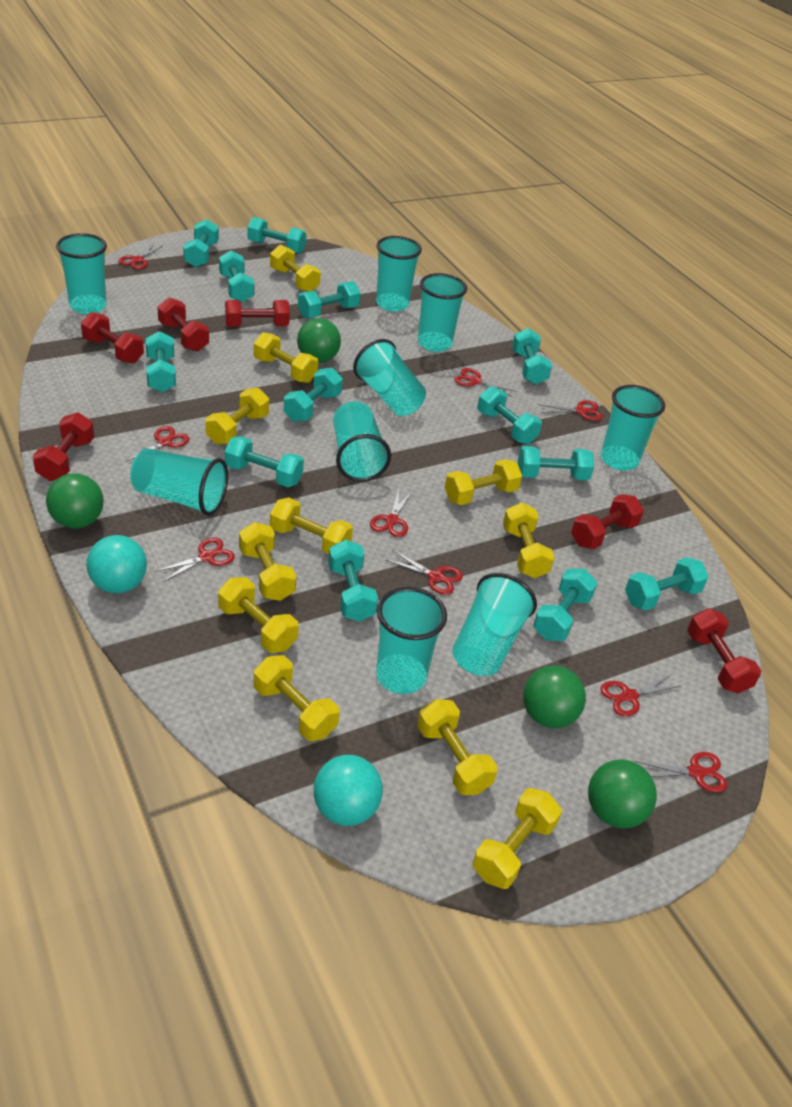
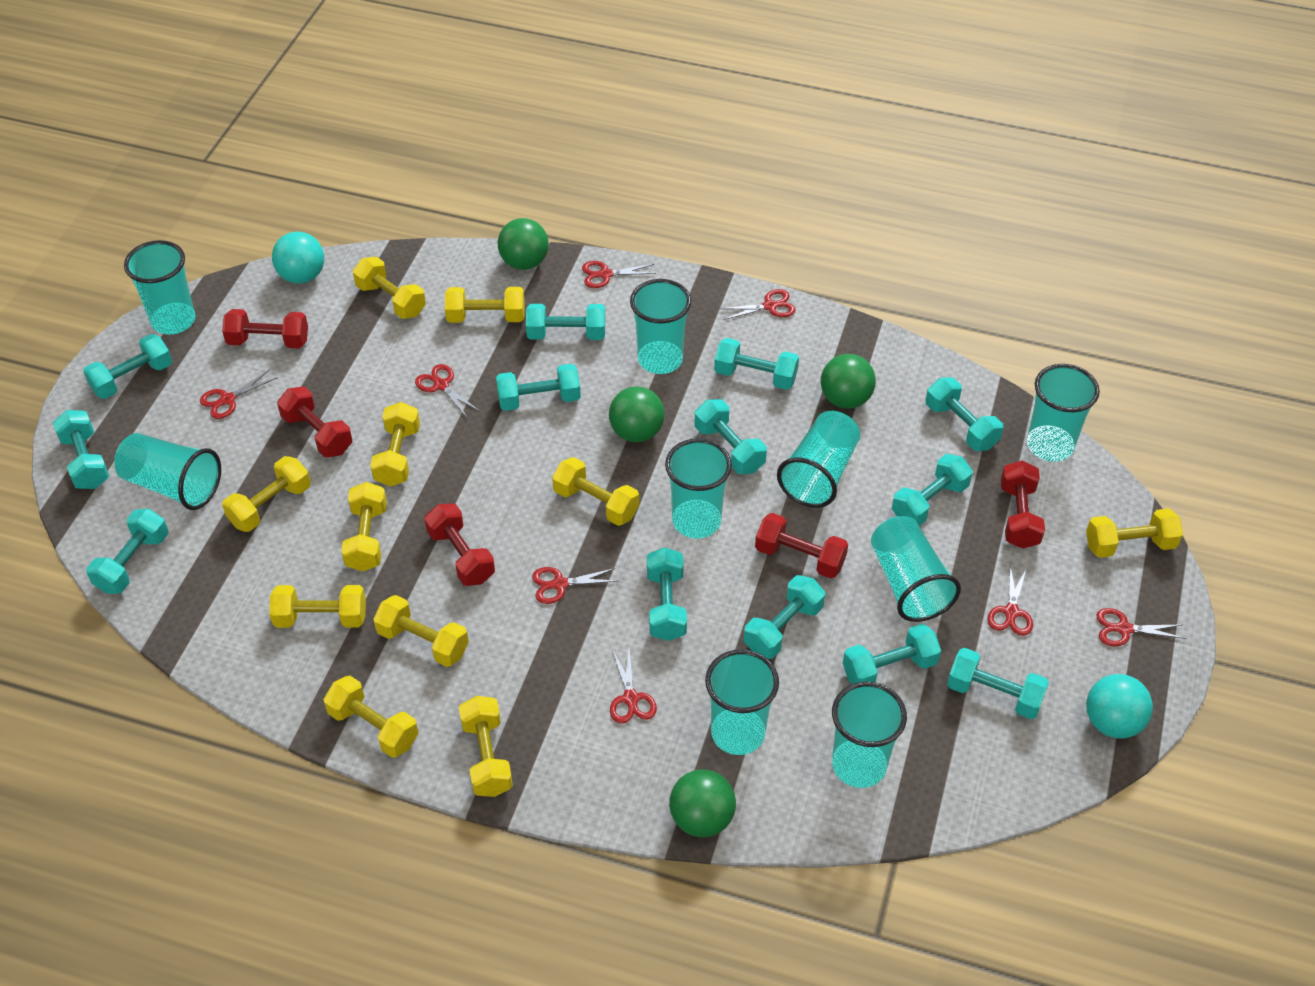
red dumbbell: 6 -> 5
red scissors: 9 -> 8

